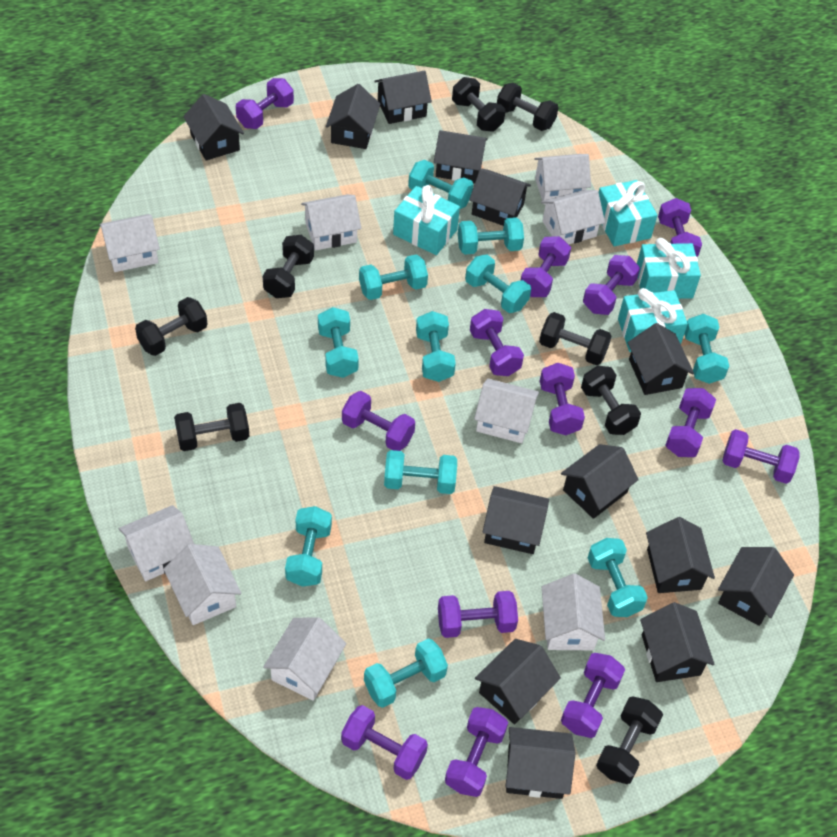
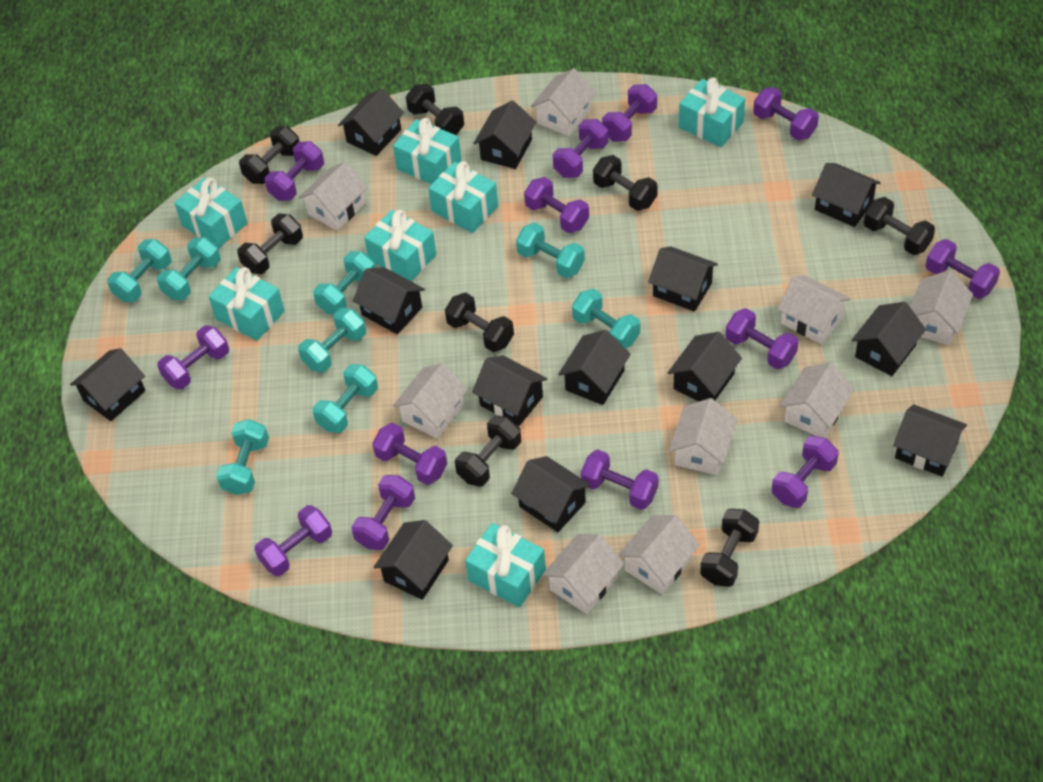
turquoise dumbbell: 11 -> 8
turquoise gift: 4 -> 7

